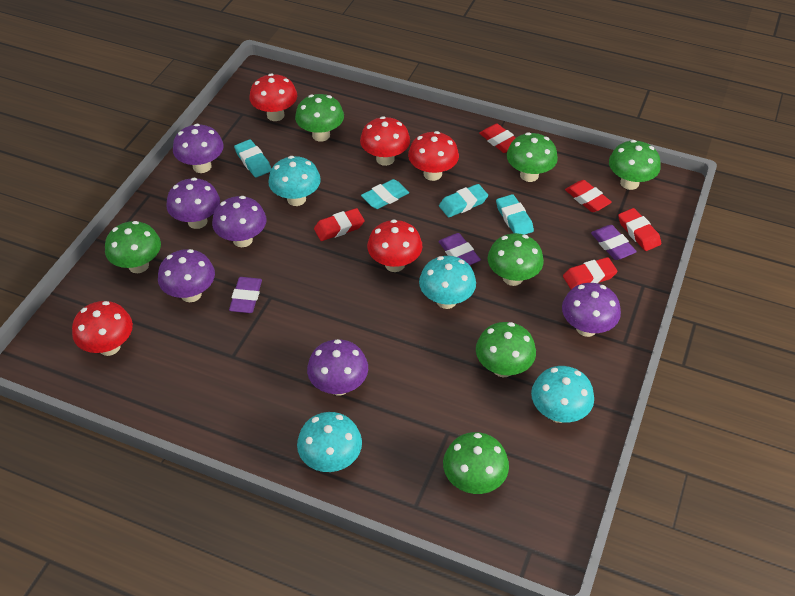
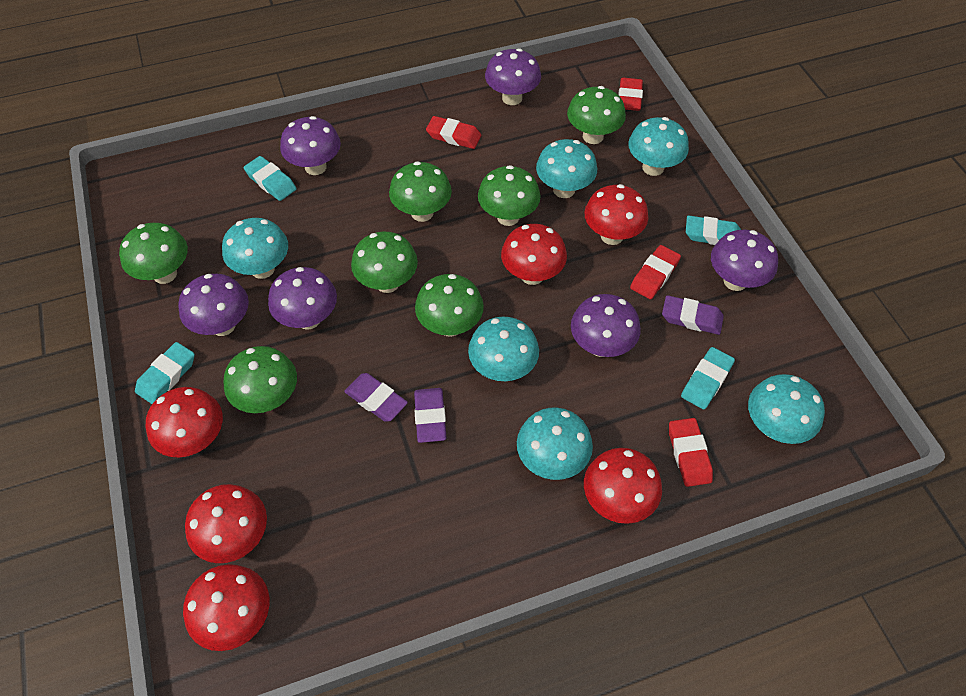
red eraser: 5 -> 4
red mushroom: 5 -> 6
turquoise mushroom: 4 -> 6

